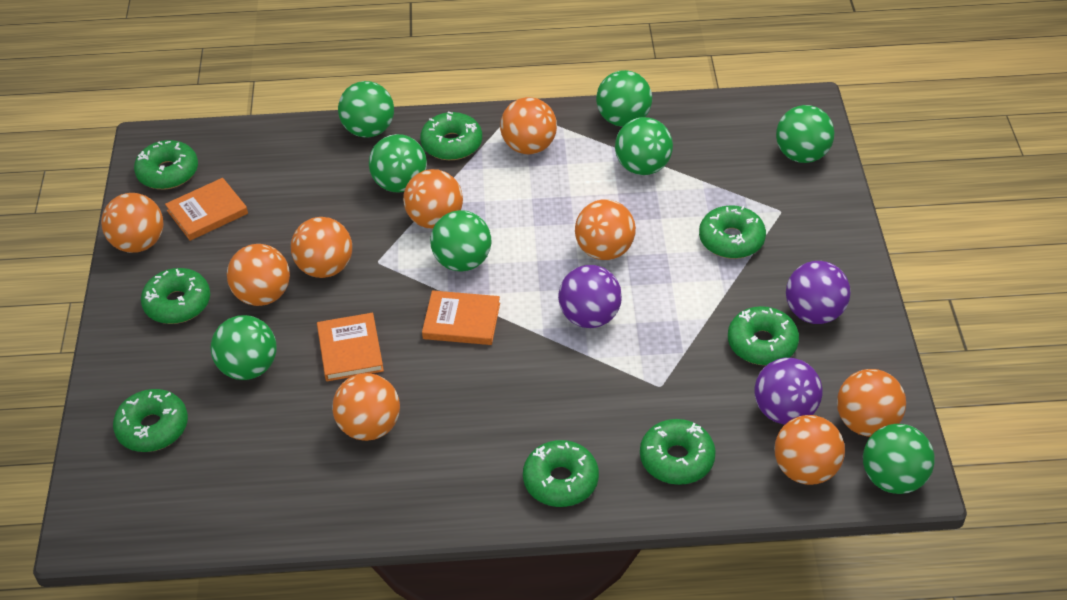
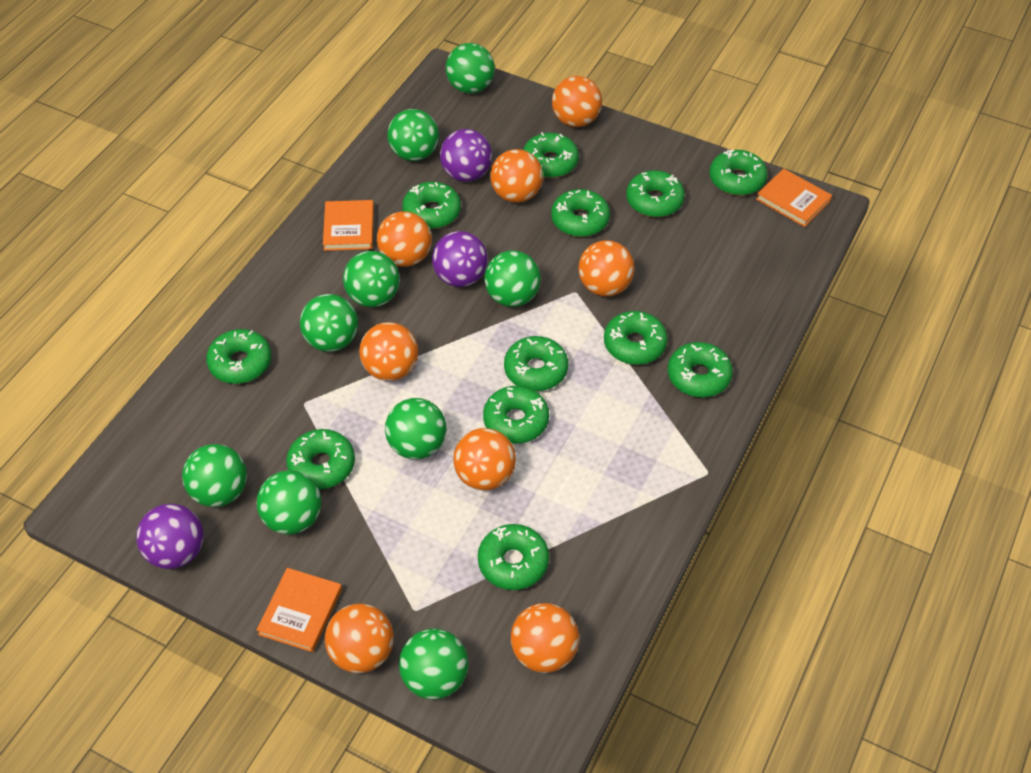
green ball: 8 -> 9
green donut: 8 -> 12
orange ball: 9 -> 8

